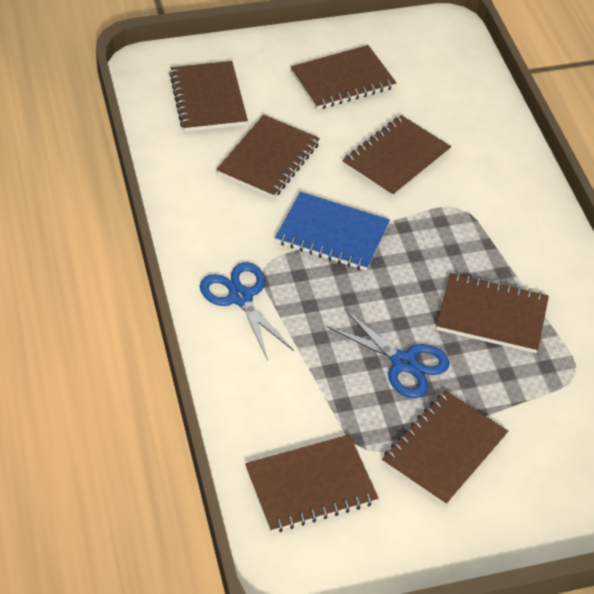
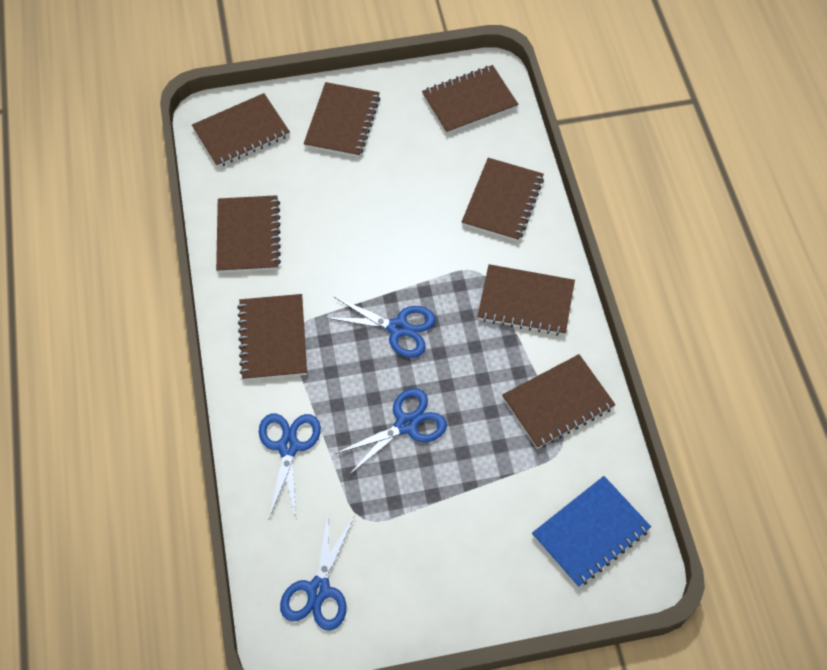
blue scissors: 2 -> 4
brown notebook: 7 -> 8

